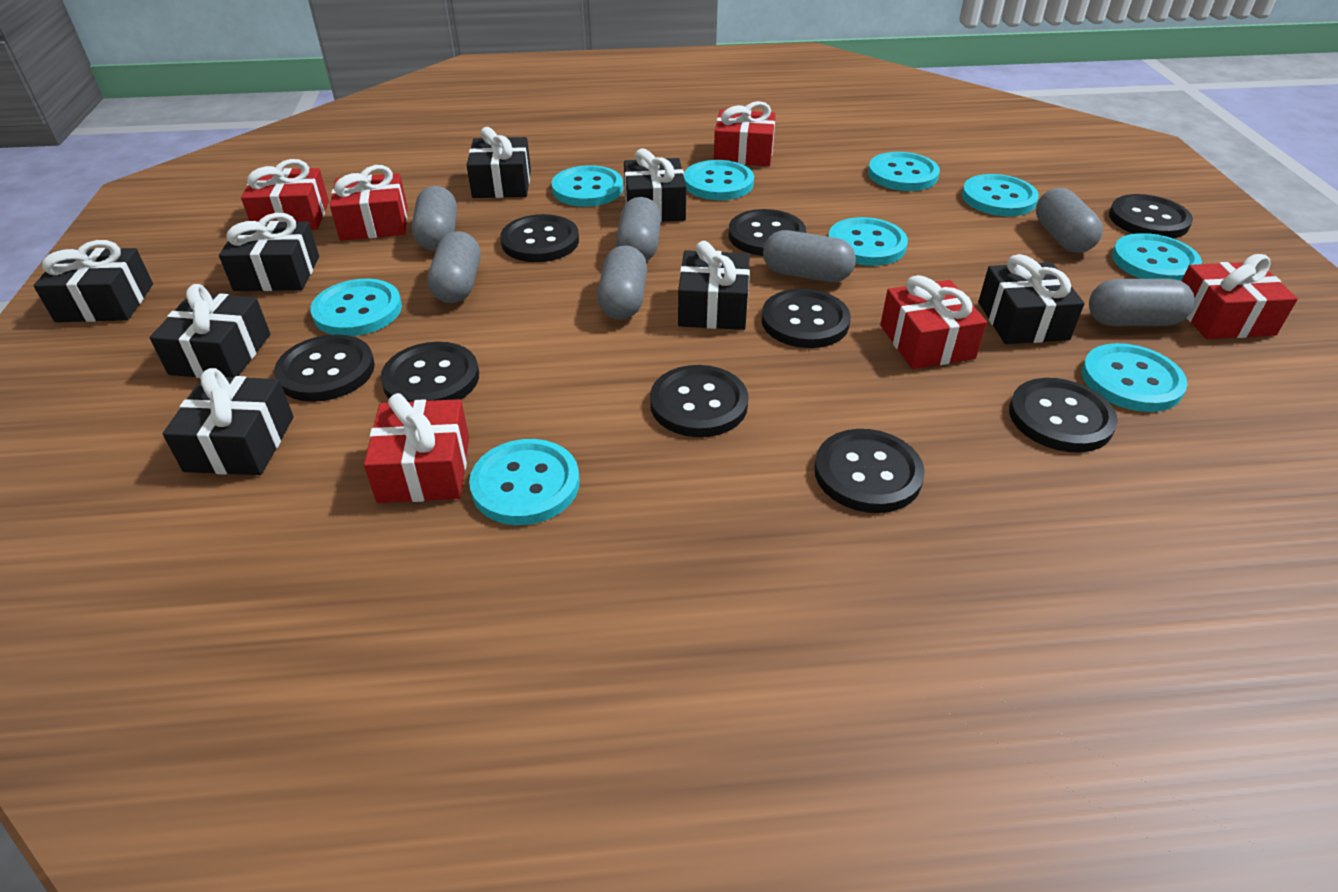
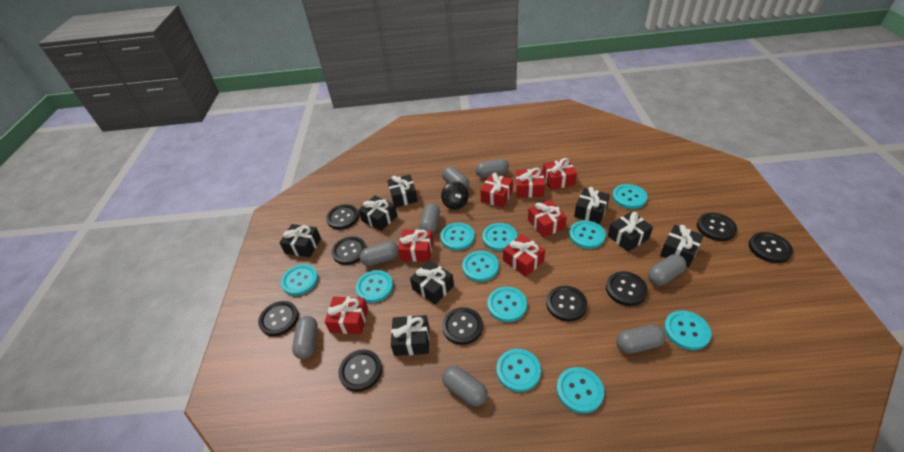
black spinning top: 0 -> 1
grey capsule: 7 -> 8
red gift: 6 -> 7
turquoise button: 9 -> 11

